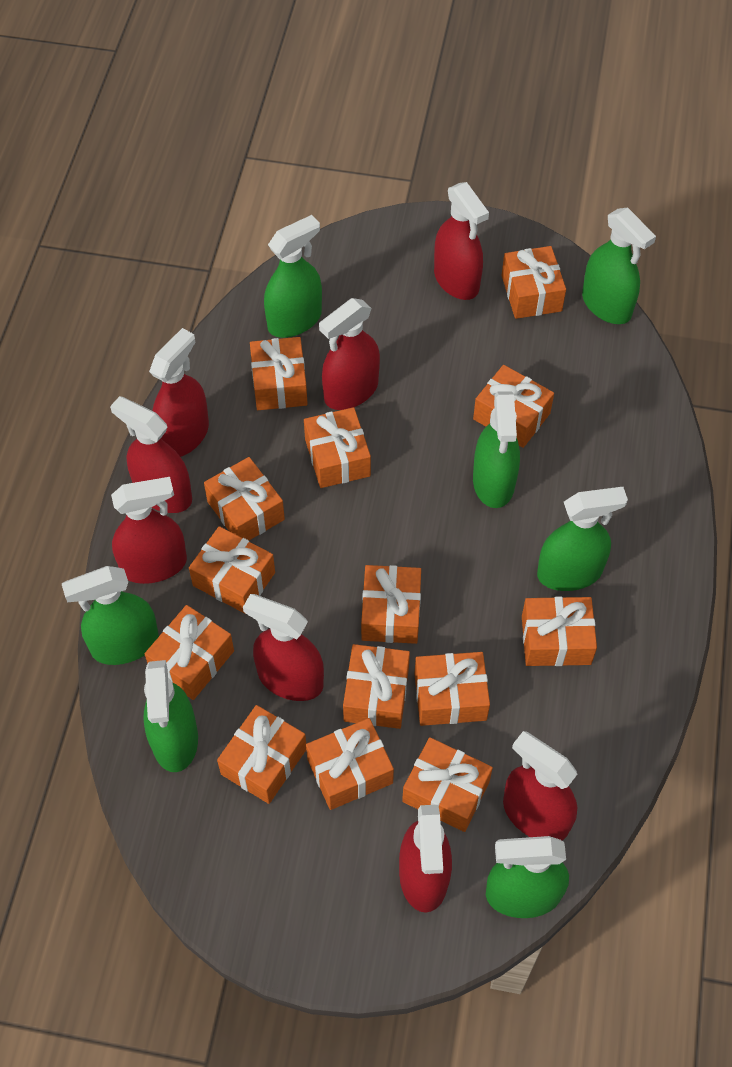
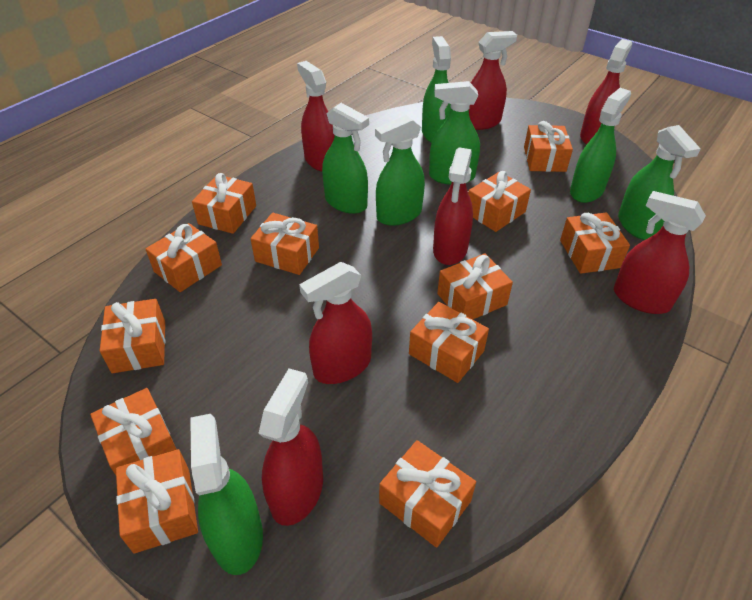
orange gift: 14 -> 12
red spray bottle: 8 -> 7

